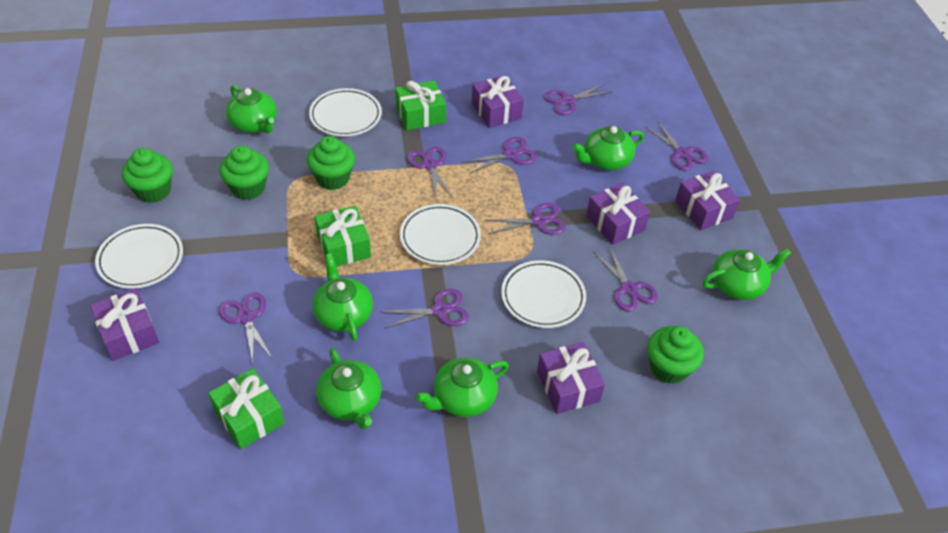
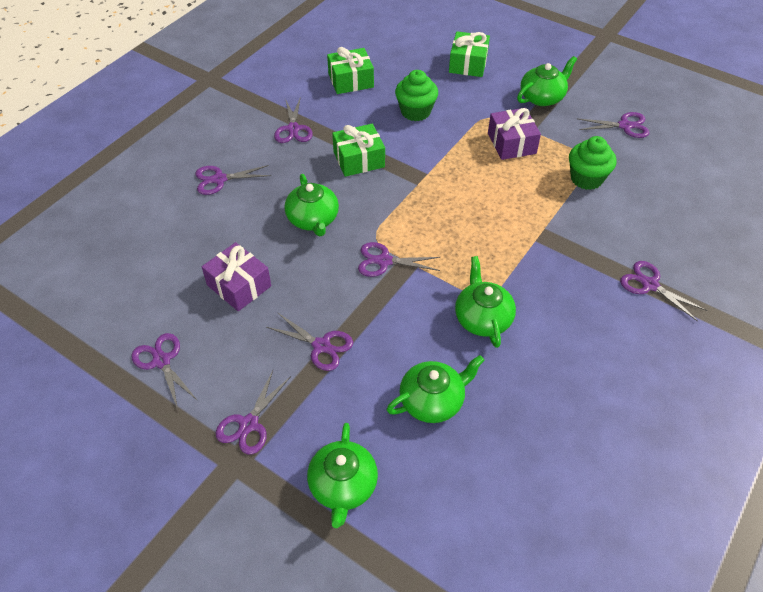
green cupcake: 4 -> 2
green teapot: 6 -> 5
purple gift: 5 -> 2
white plate: 4 -> 0

